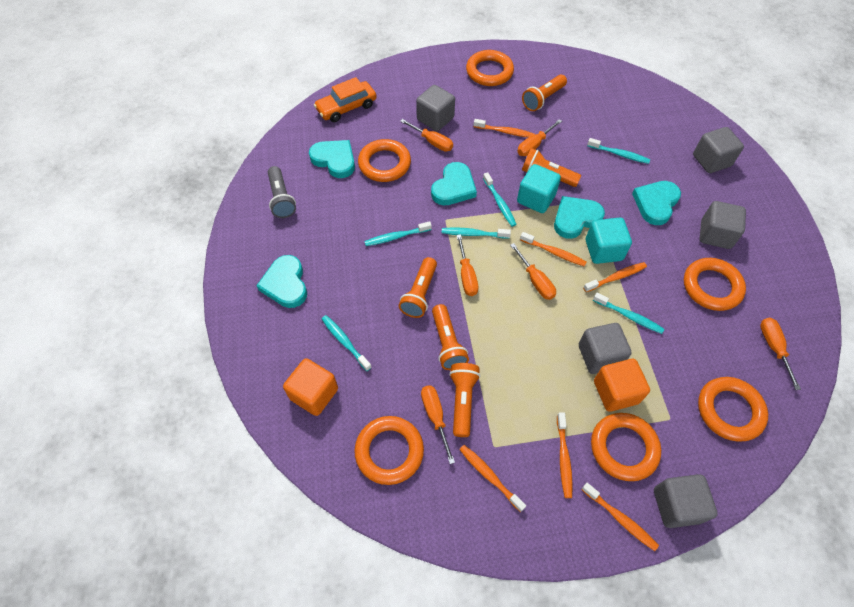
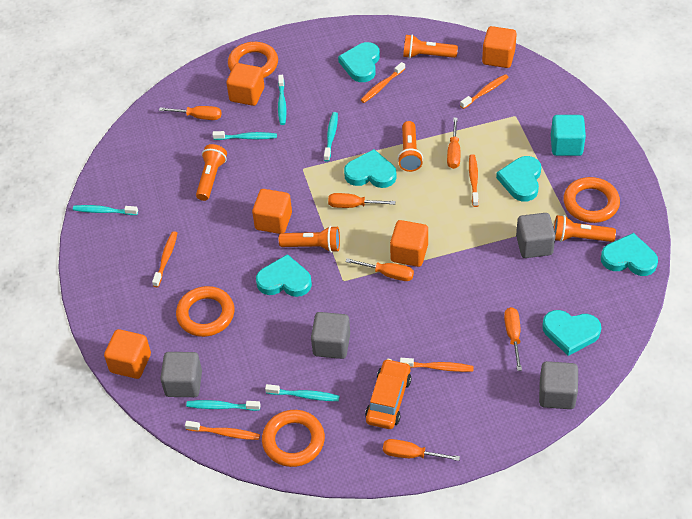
grey cube: 5 -> 4
grey flashlight: 1 -> 0
orange cube: 2 -> 5
orange ring: 6 -> 4
turquoise cube: 2 -> 1
turquoise heart: 5 -> 6

